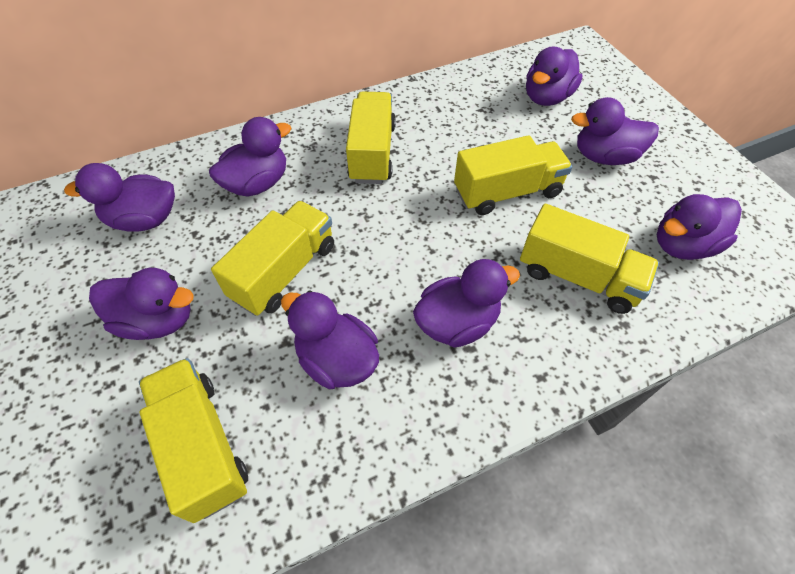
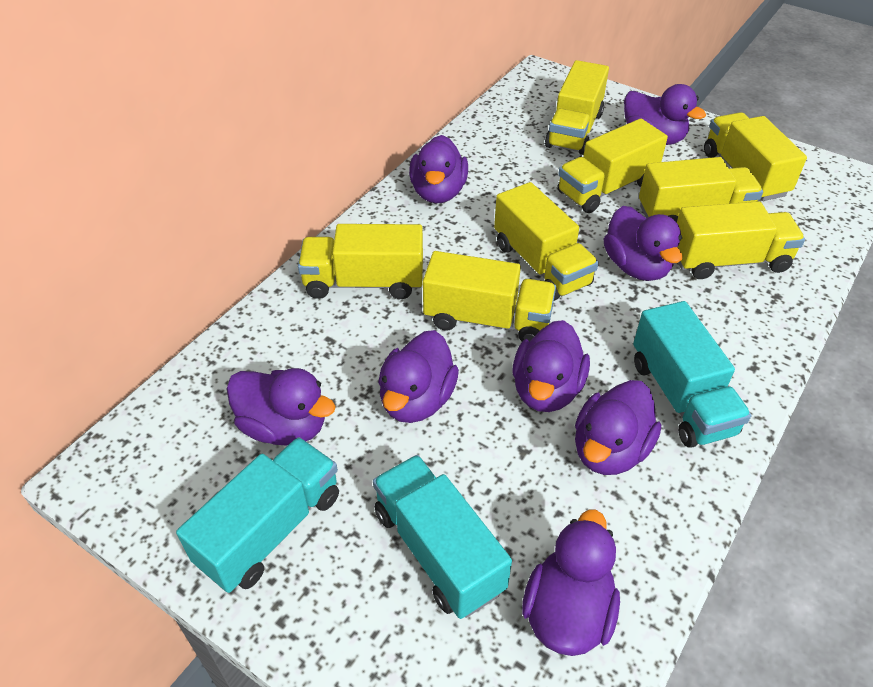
turquoise truck: 0 -> 3
yellow truck: 5 -> 8

